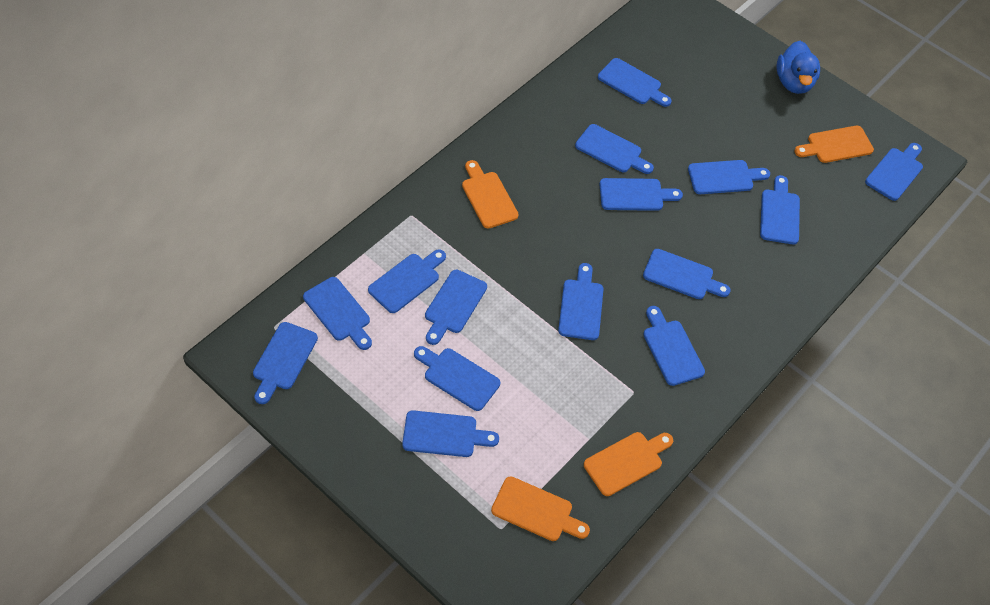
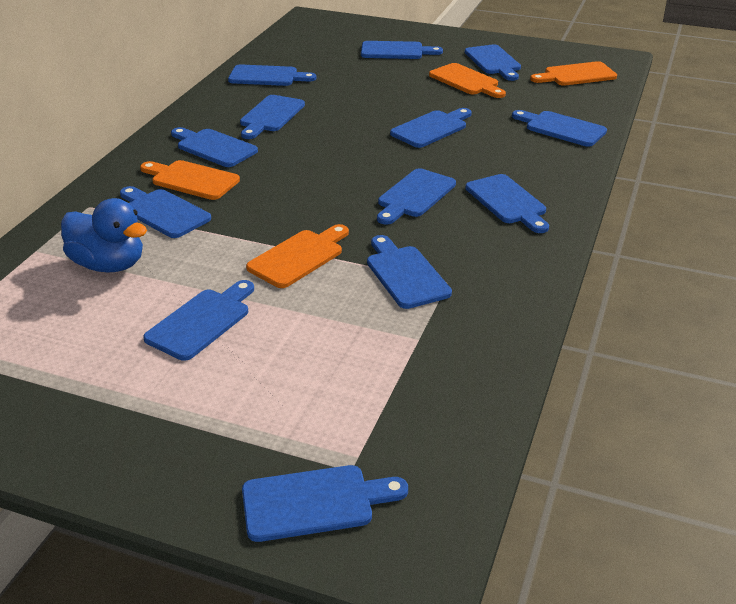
blue cutting board: 15 -> 13

